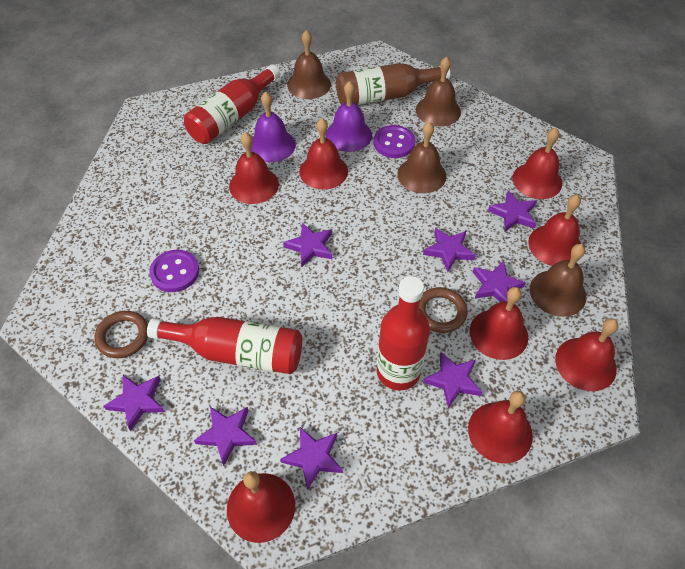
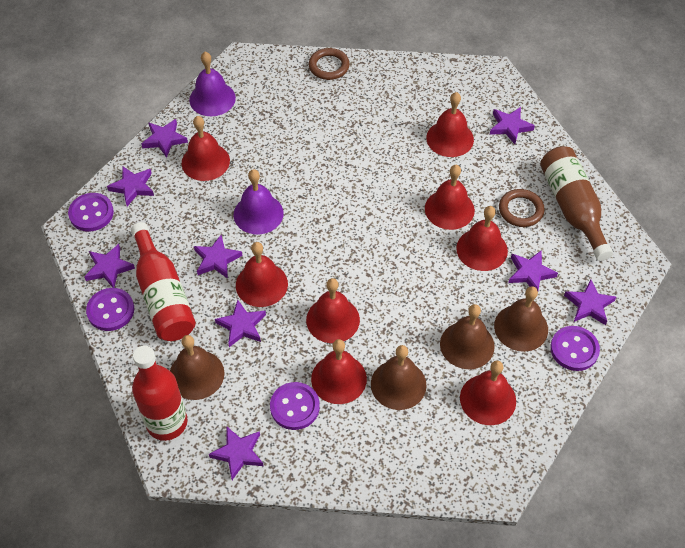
purple button: 2 -> 4
purple star: 8 -> 9
red bottle: 3 -> 2

